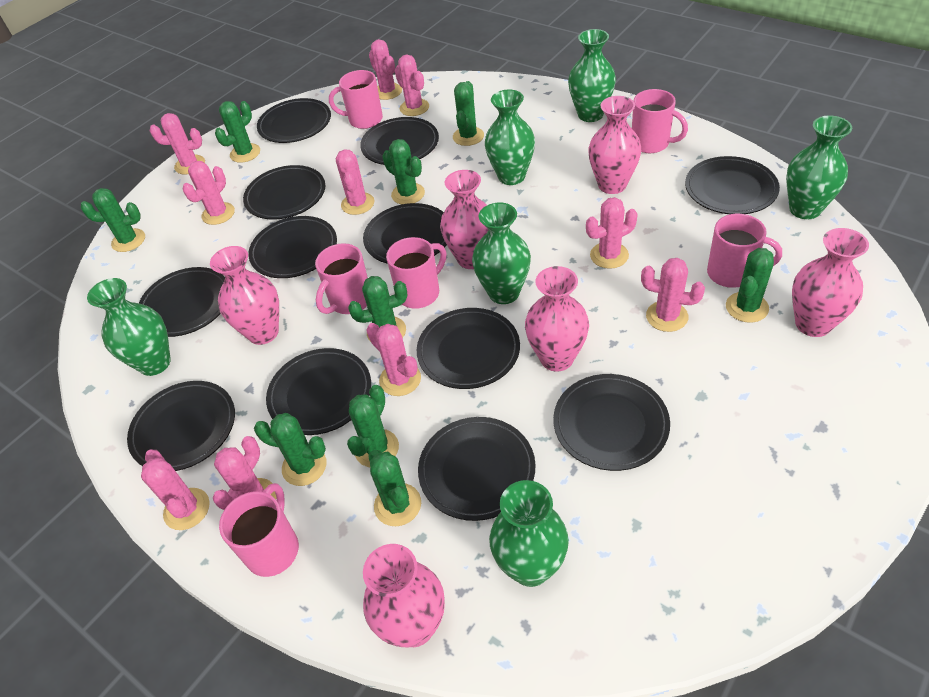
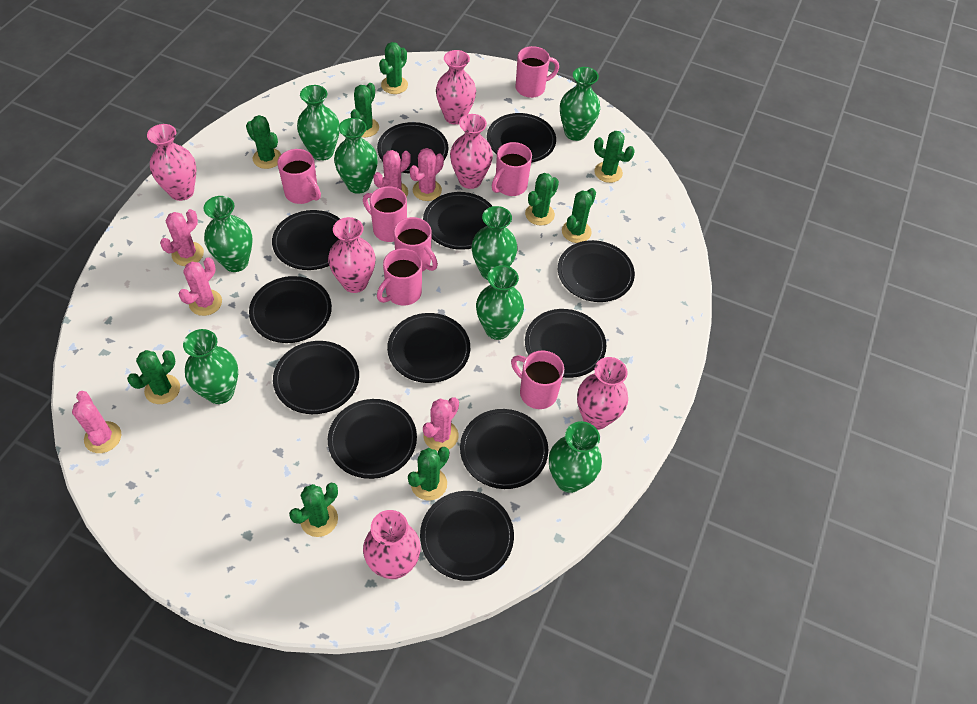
green vase: 6 -> 8
pink cactus: 10 -> 6
pink mug: 6 -> 7

